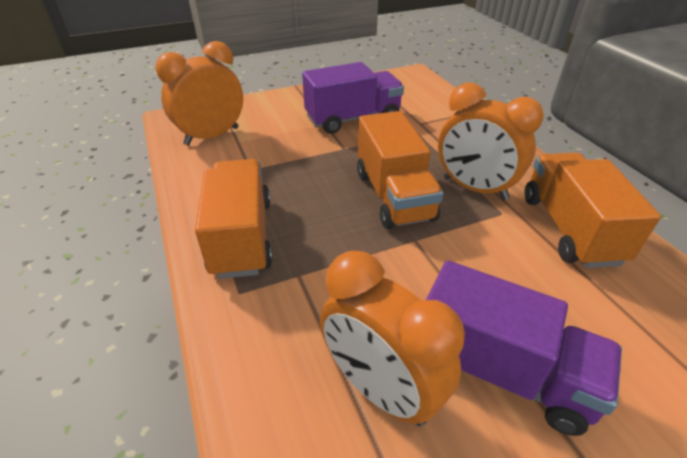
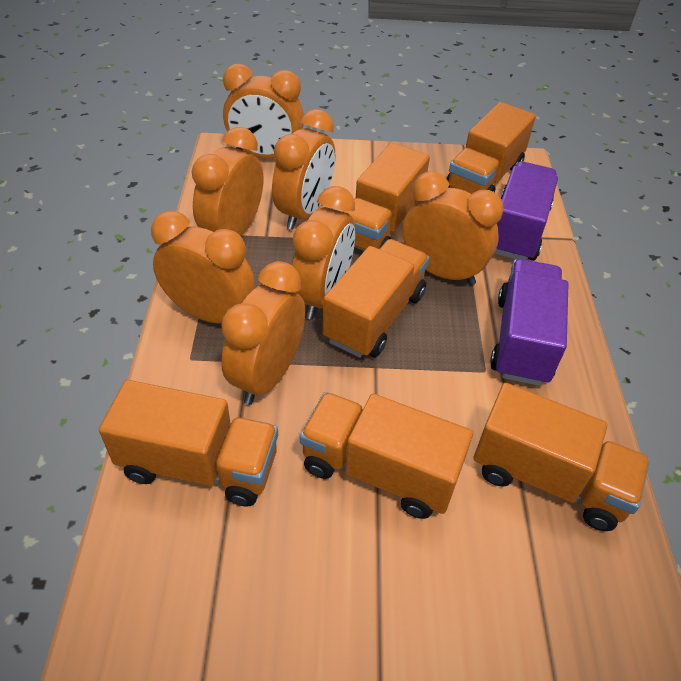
orange clock: 3 -> 7
orange truck: 3 -> 6

